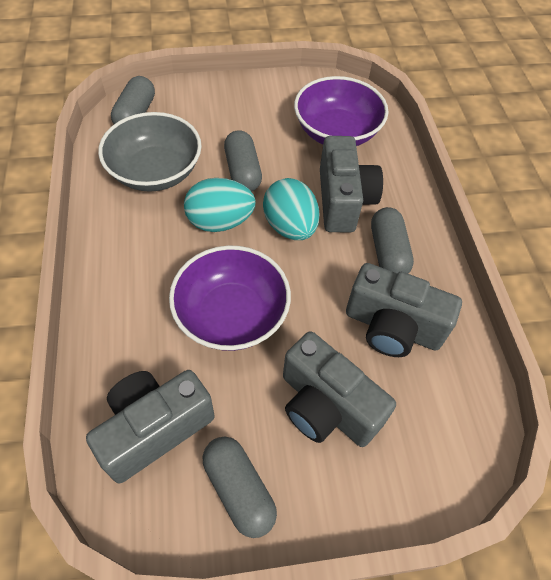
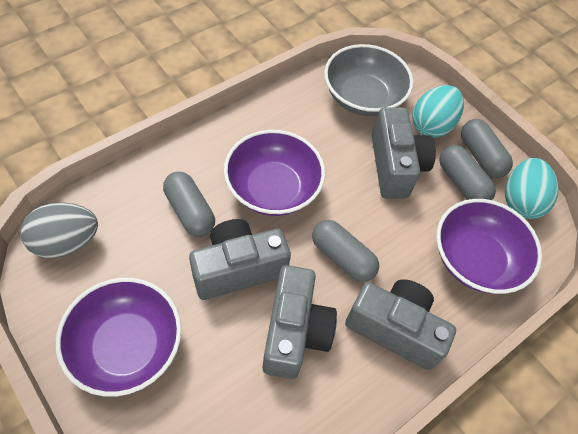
grey egg: 0 -> 1
purple bowl: 2 -> 3

